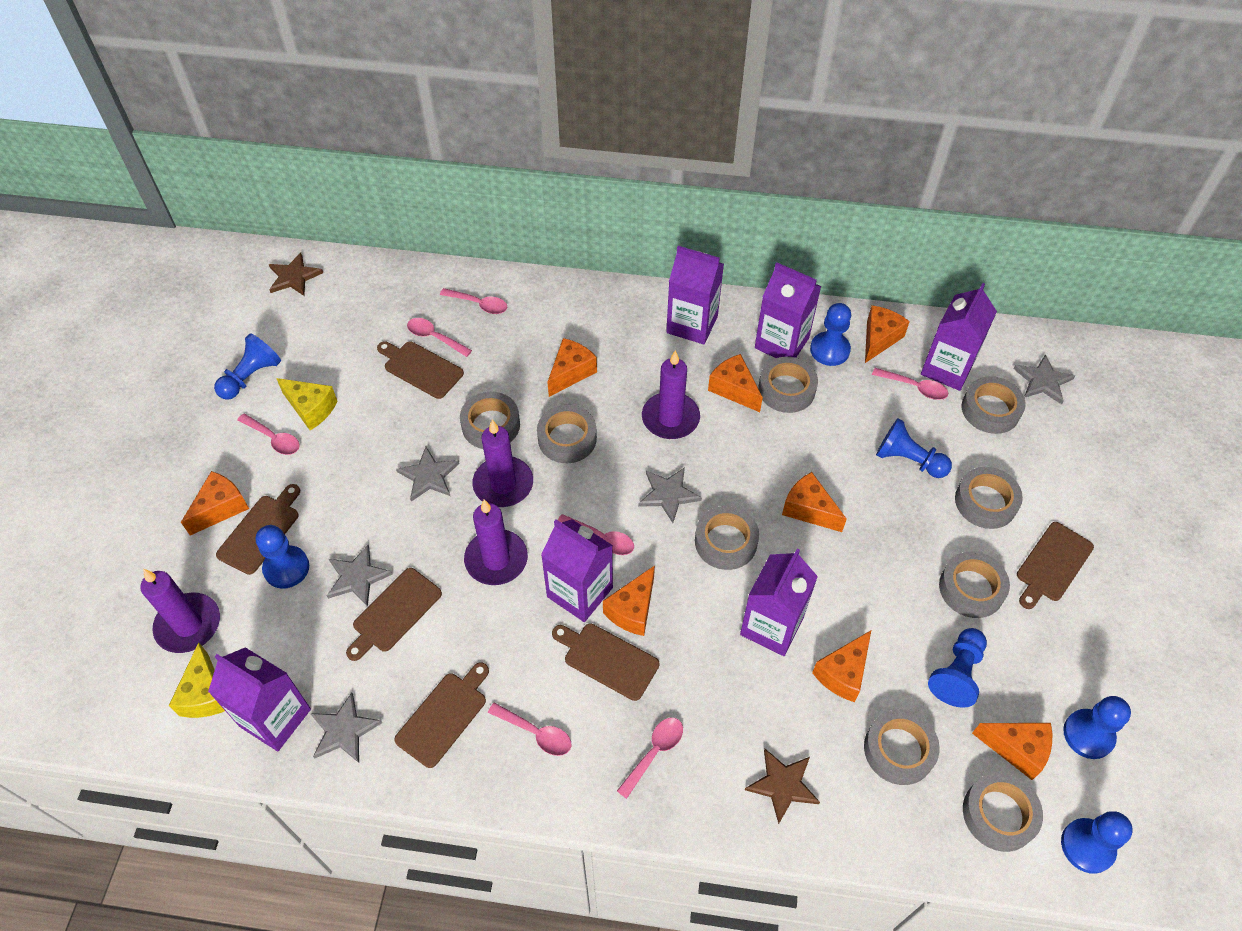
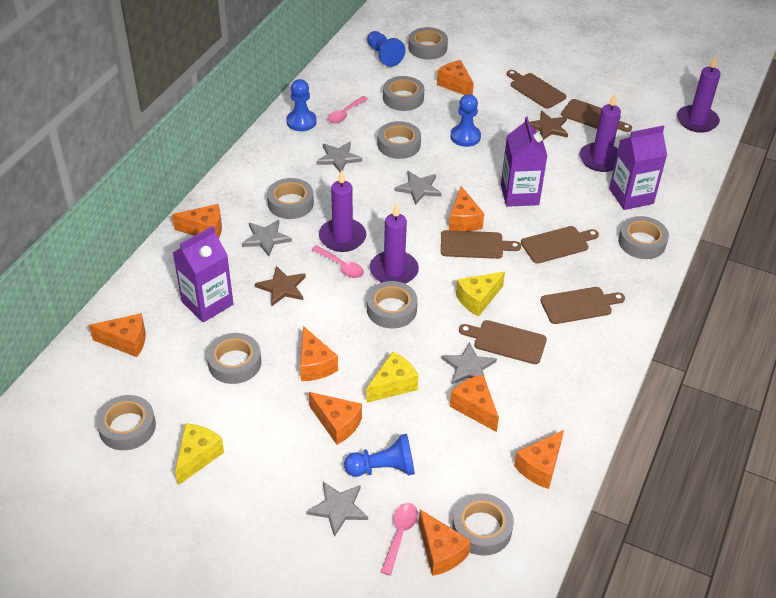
blue pawn: 7 -> 4
orange cheese: 8 -> 9
pink spoon: 7 -> 3
purple carton: 6 -> 3
yellow cheese: 2 -> 3

